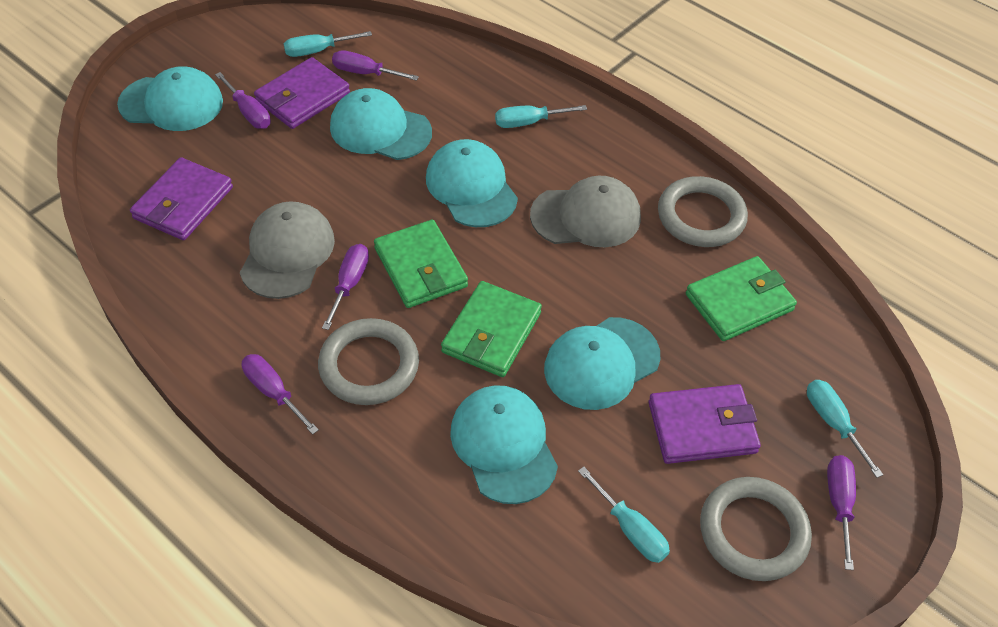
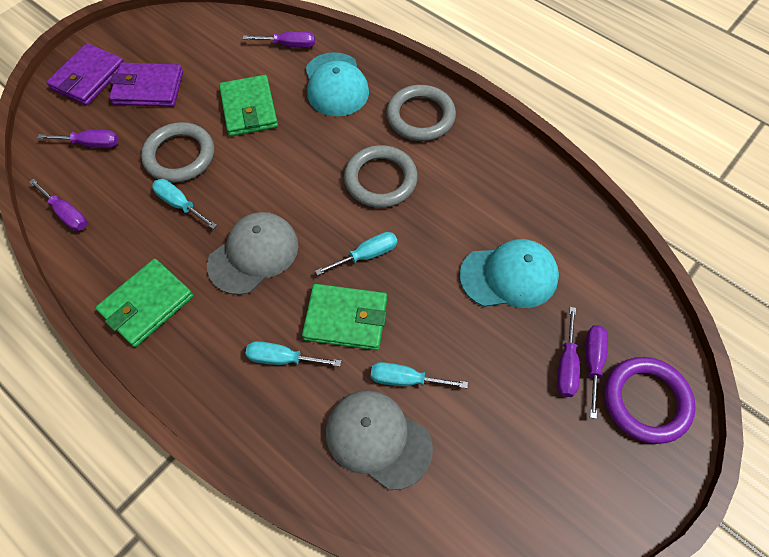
purple ring: 0 -> 1
purple wallet: 3 -> 2
turquoise cap: 5 -> 2

